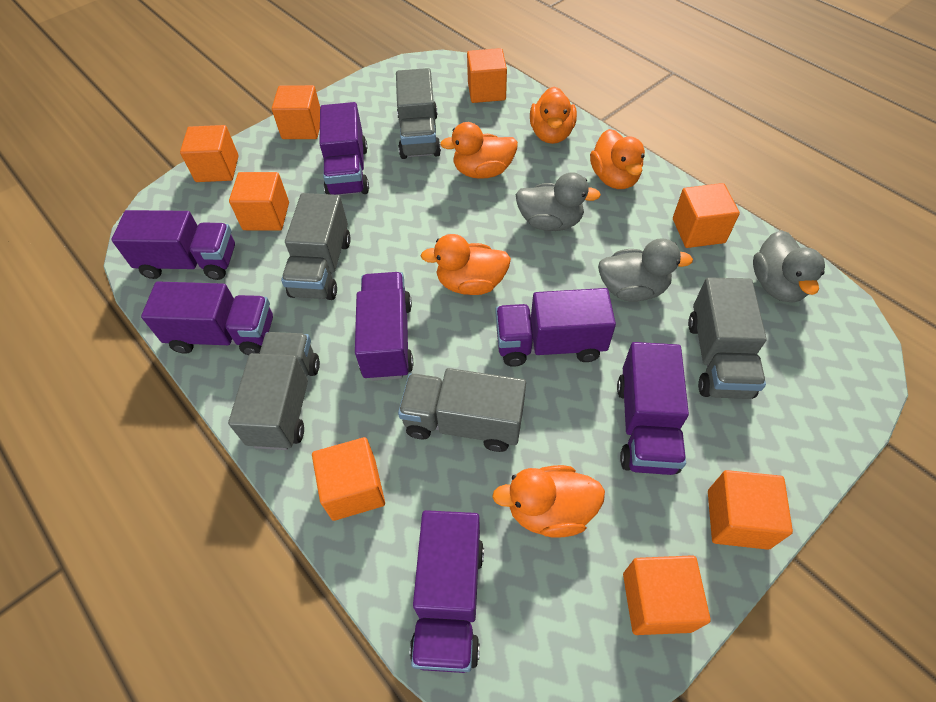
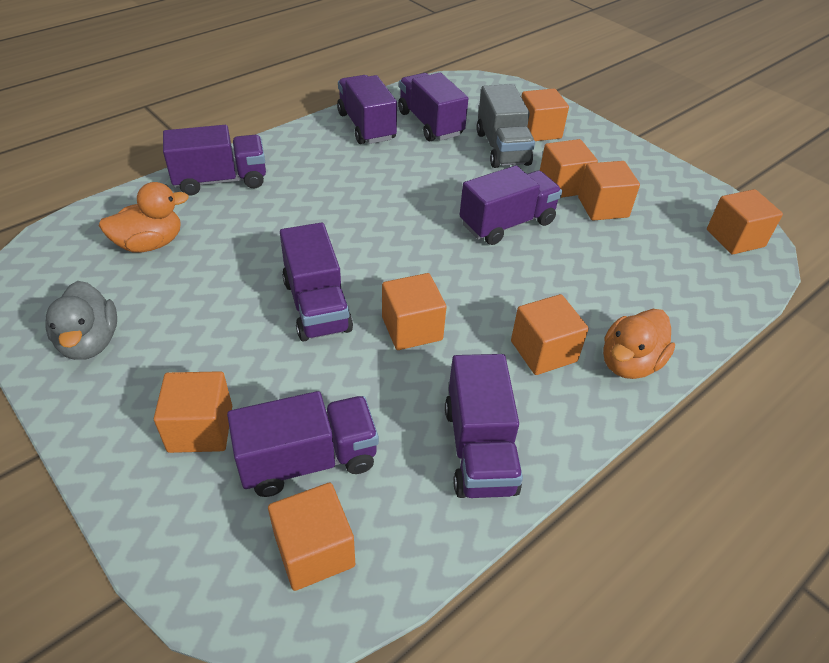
grey duck: 3 -> 1
grey truck: 5 -> 1
orange duck: 5 -> 2

